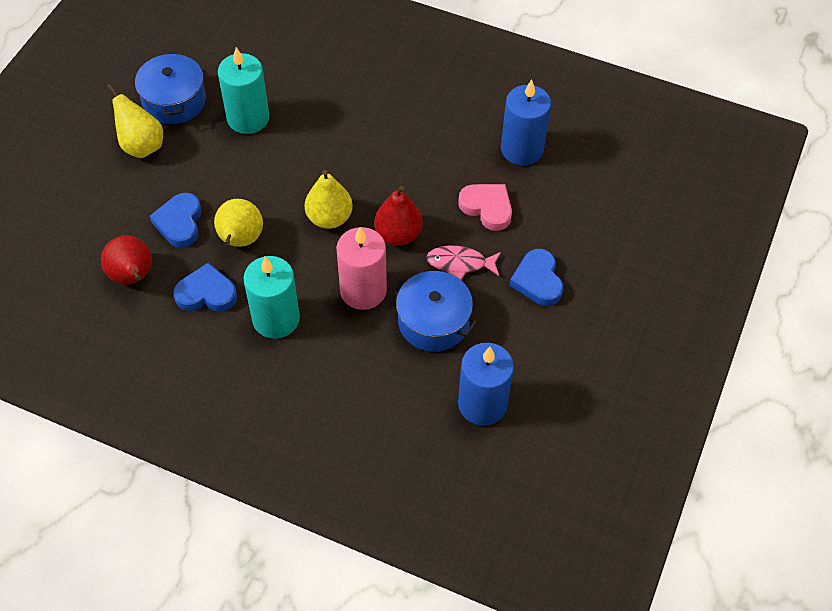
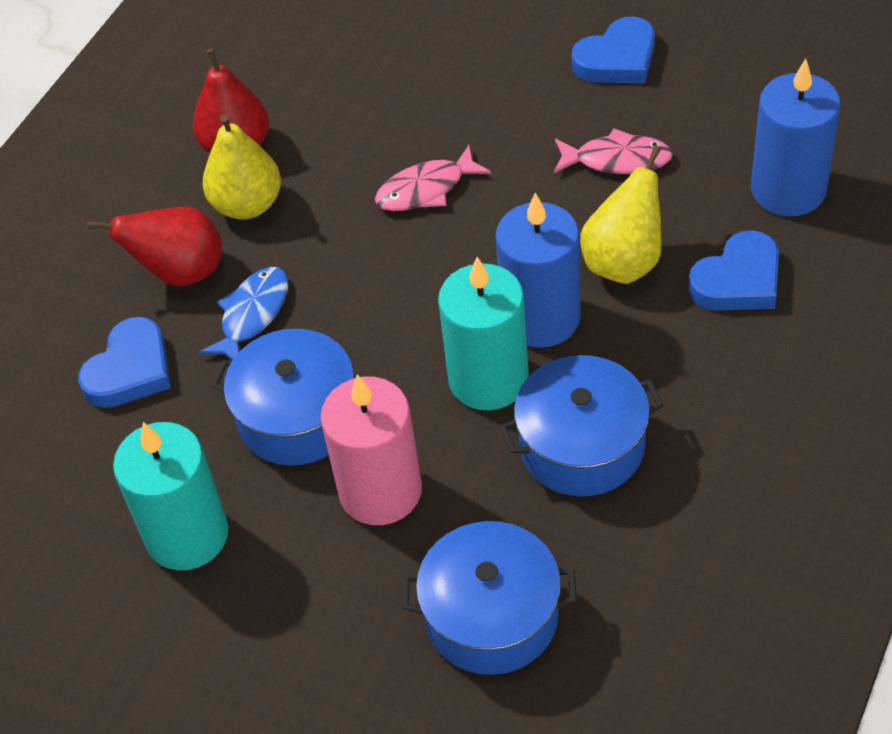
blue fish: 0 -> 1
blue pot: 2 -> 3
pink fish: 1 -> 2
pink heart: 1 -> 0
yellow pear: 3 -> 2

